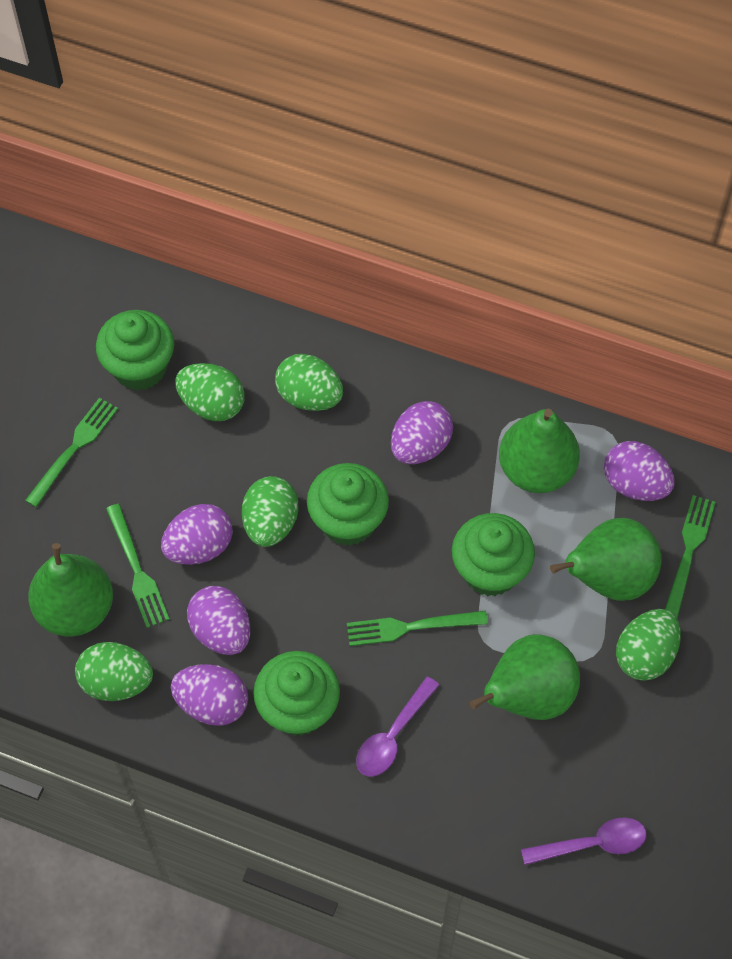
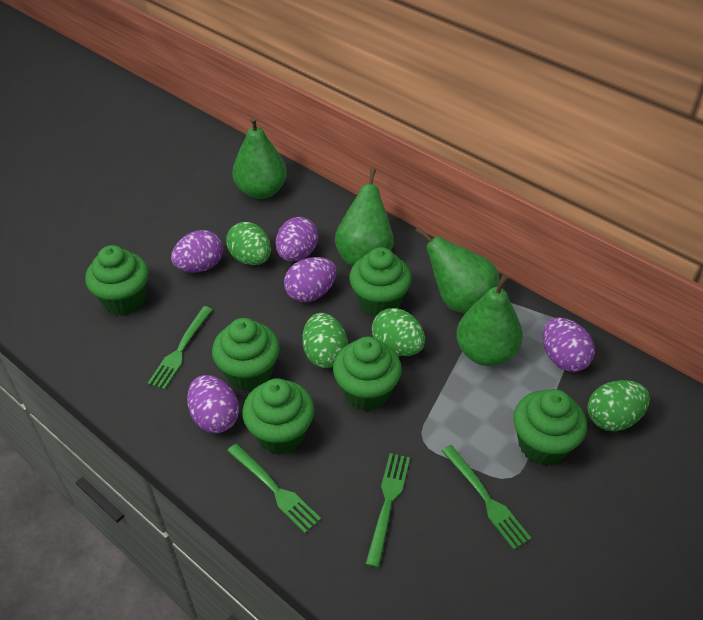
green cupcake: 4 -> 6
green egg: 5 -> 4
purple spoon: 2 -> 0

